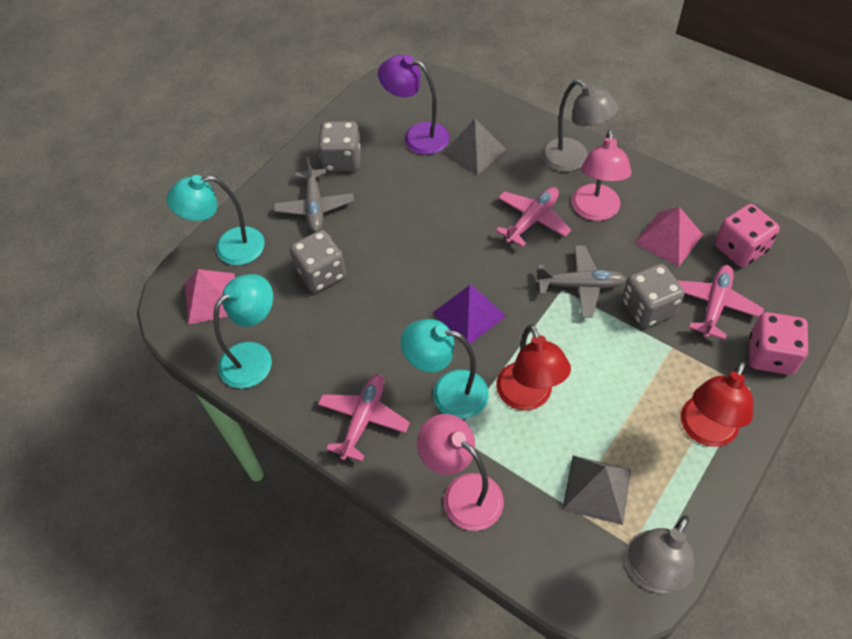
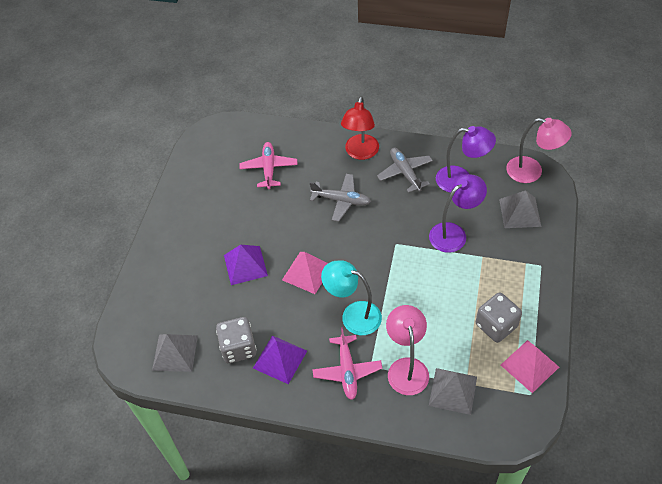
grey dice: 3 -> 2
grey lamp: 2 -> 0
grey pyramid: 2 -> 3
pink dice: 2 -> 0
pink plane: 3 -> 2
purple lamp: 1 -> 2
purple pyramid: 1 -> 2
red lamp: 2 -> 1
turquoise lamp: 3 -> 1

